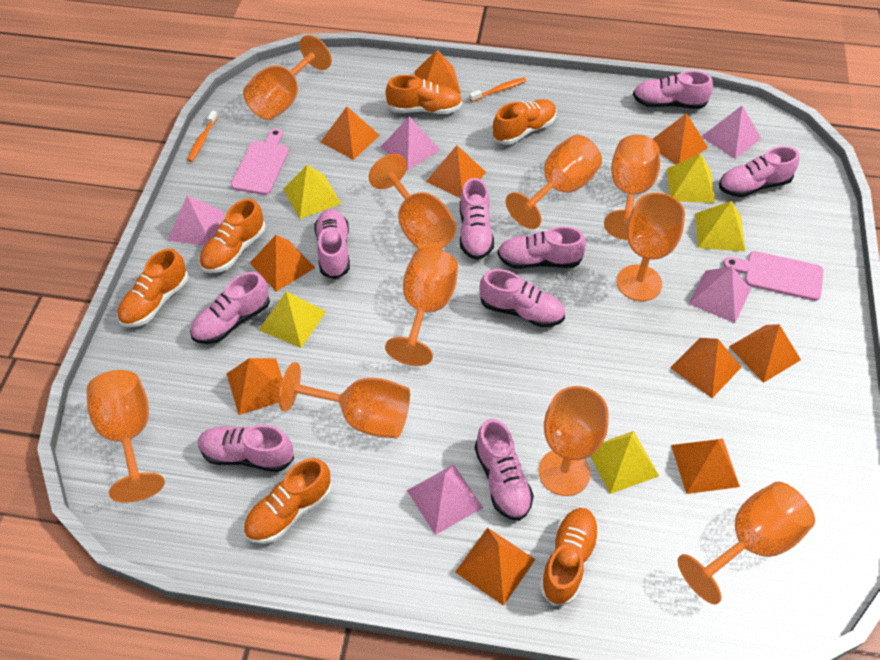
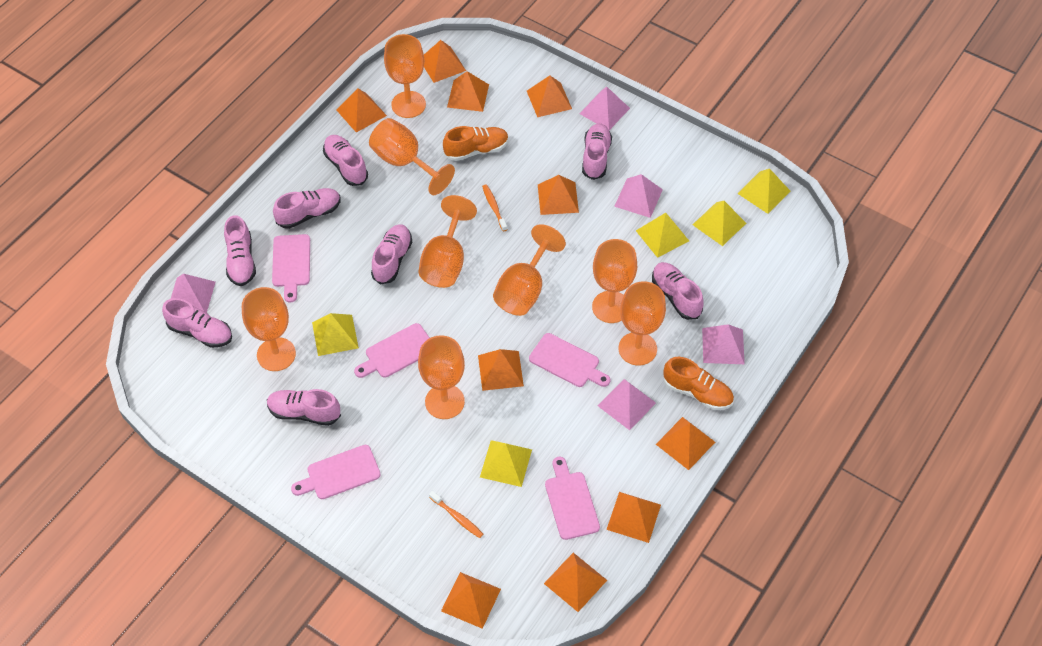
orange goblet: 10 -> 8
orange shoe: 6 -> 2
pink cutting board: 2 -> 5
pink shoe: 9 -> 8

